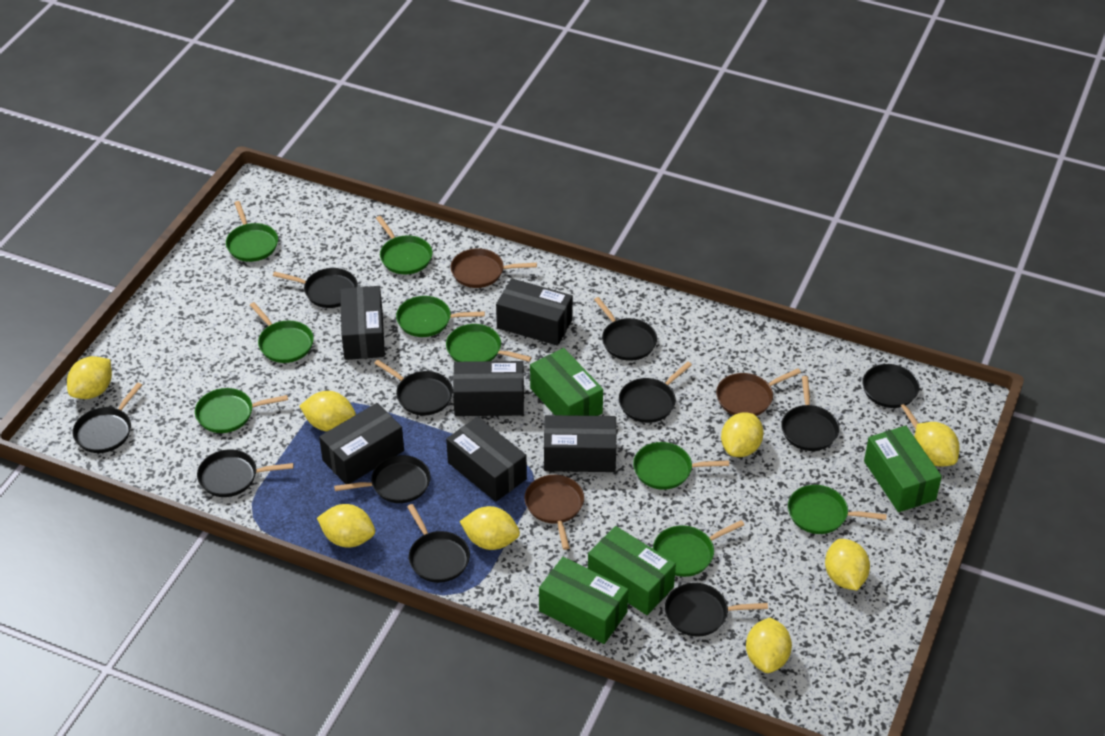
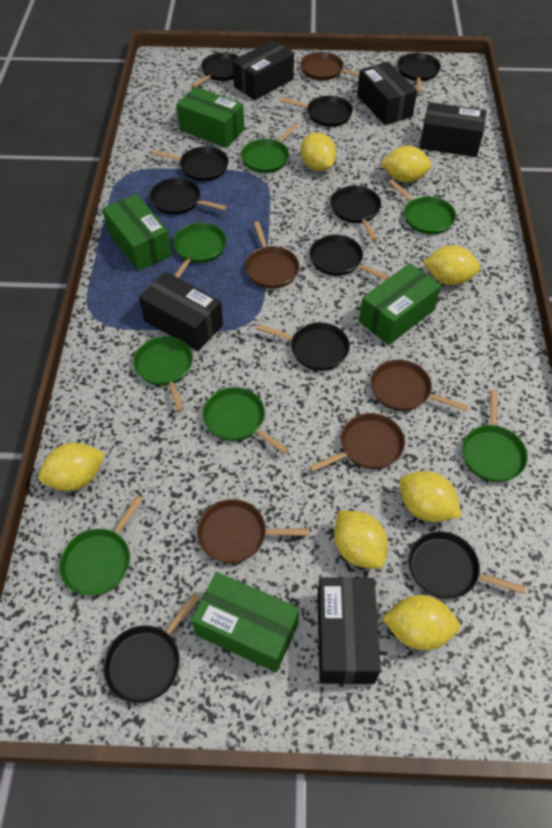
black box: 6 -> 5
black pan: 11 -> 10
brown pan: 3 -> 5
green pan: 9 -> 7
yellow lemon: 8 -> 7

